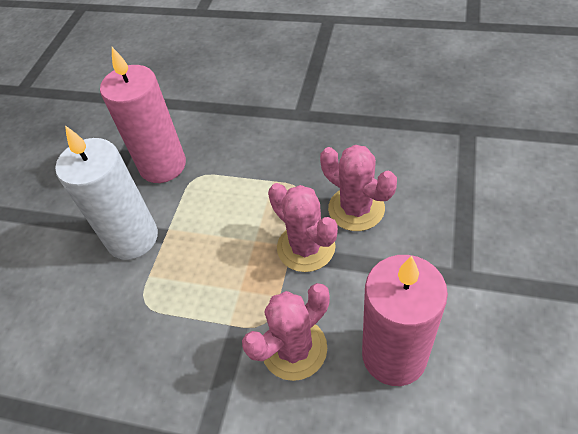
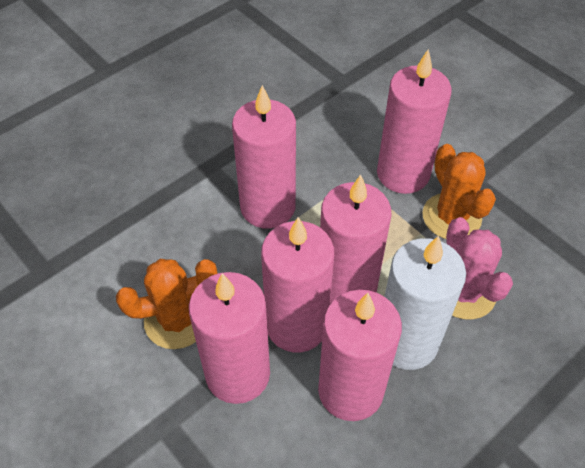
orange cactus: 0 -> 2
pink cactus: 3 -> 1
pink candle: 2 -> 6

